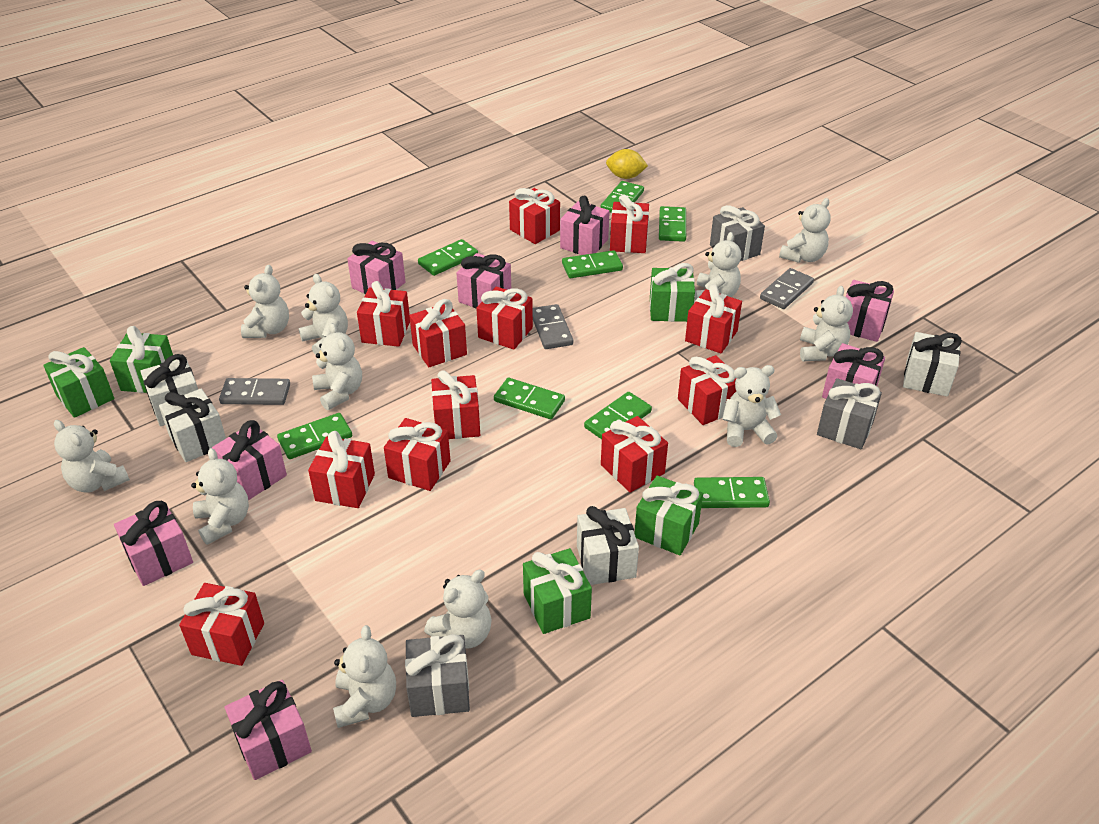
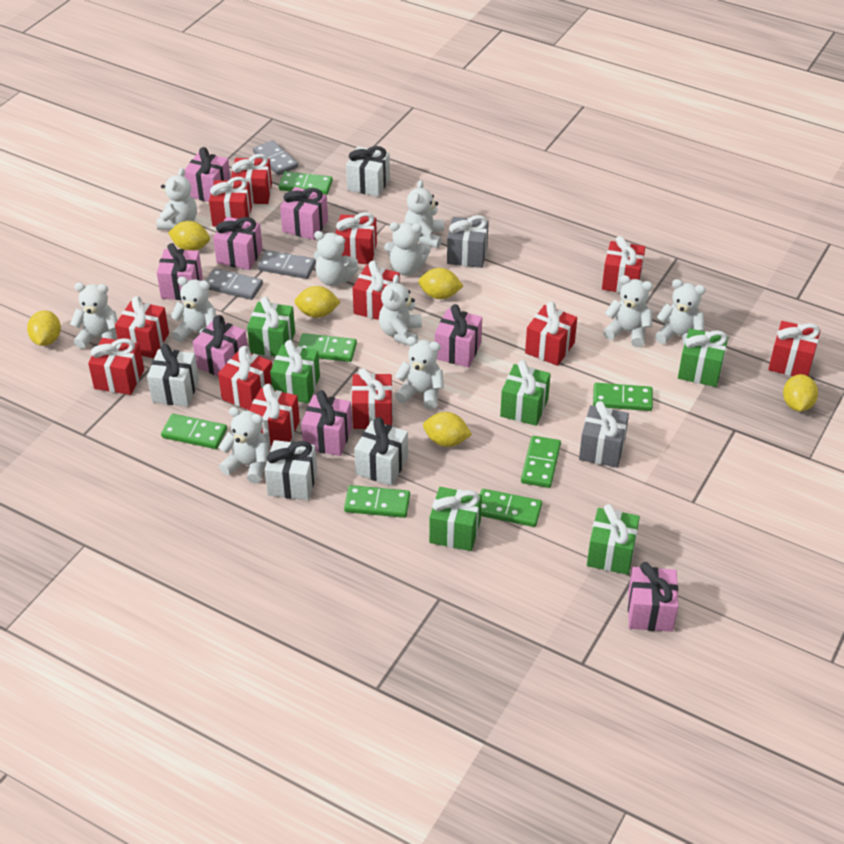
green domino: 8 -> 7
green gift: 5 -> 6
grey gift: 3 -> 2
yellow lemon: 1 -> 6

